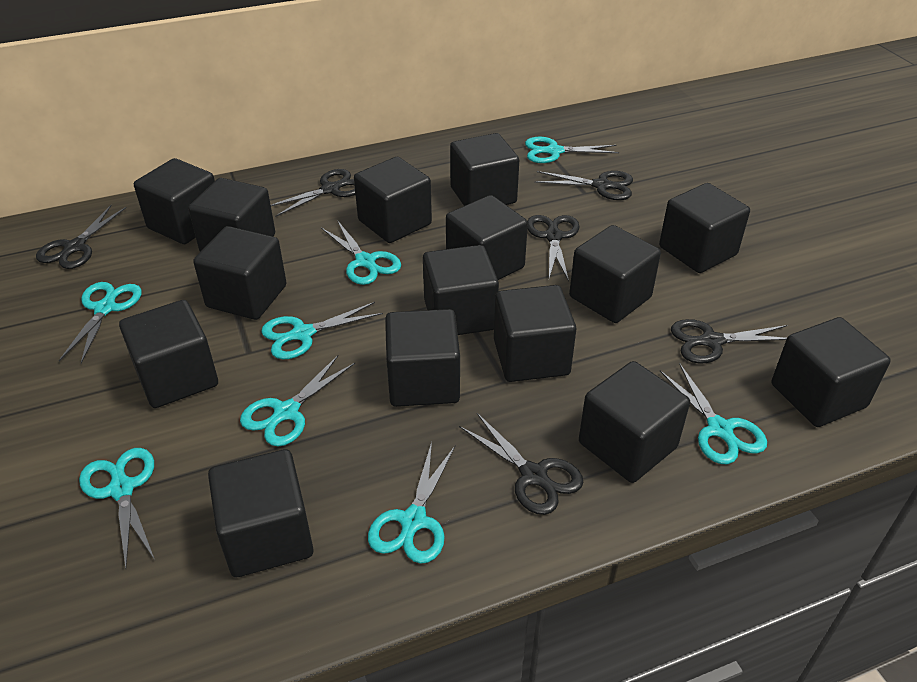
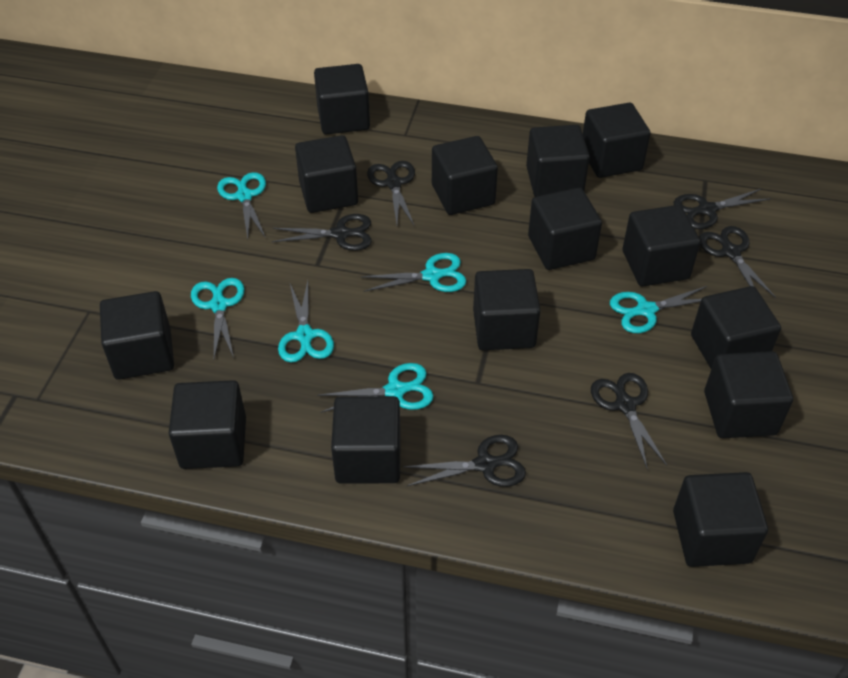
black cube: 15 -> 14
turquoise scissors: 8 -> 6

